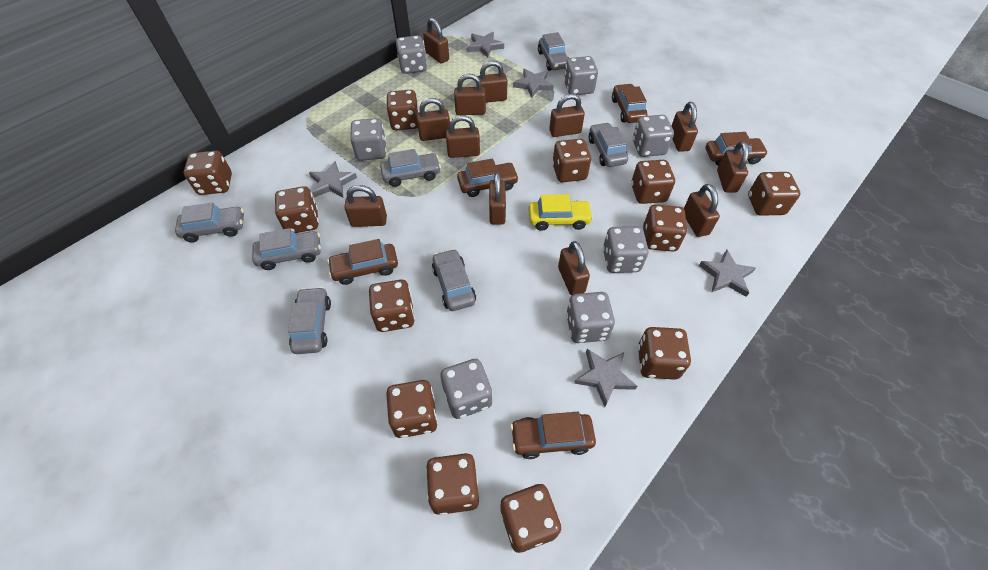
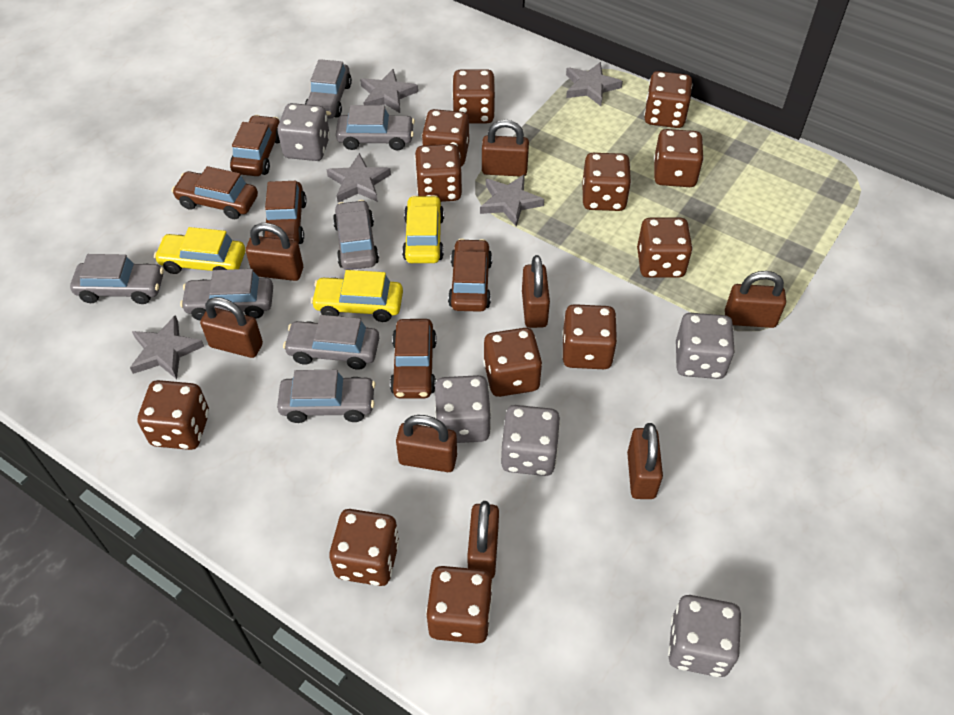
brown padlock: 12 -> 8
grey dice: 7 -> 5
yellow car: 1 -> 3

